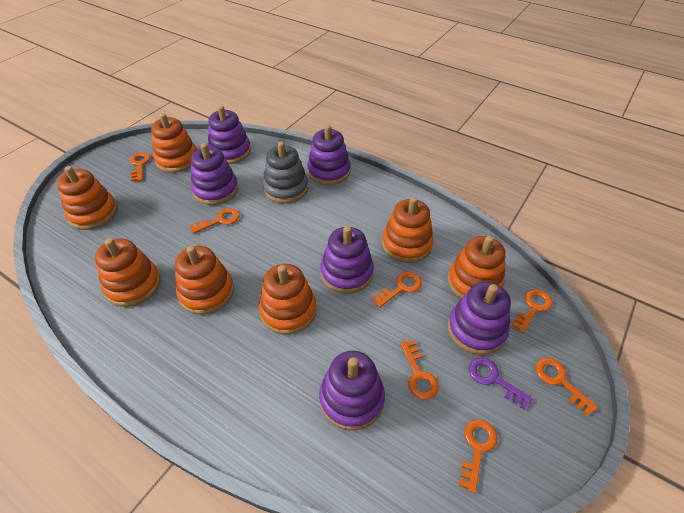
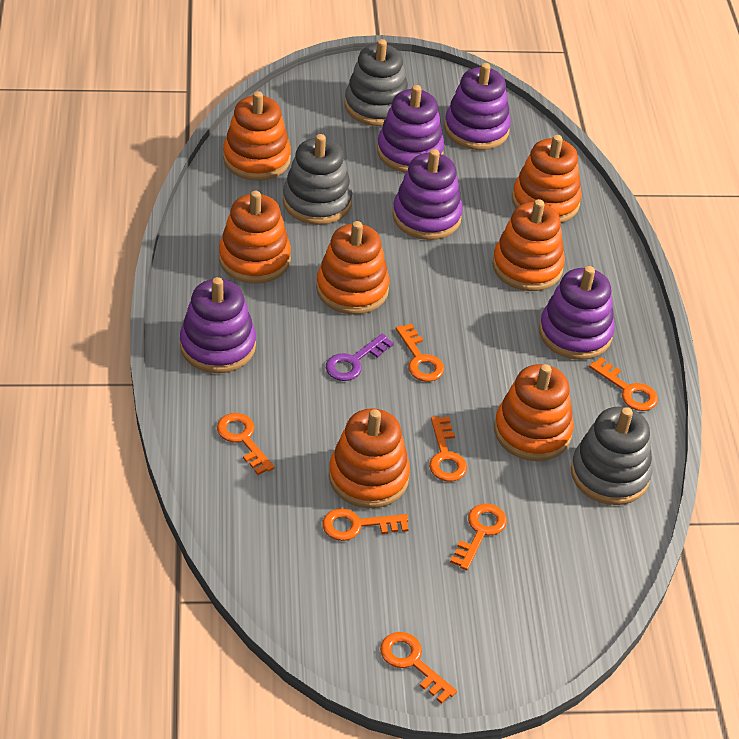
grey stacking toy: 1 -> 3
purple stacking toy: 6 -> 5

